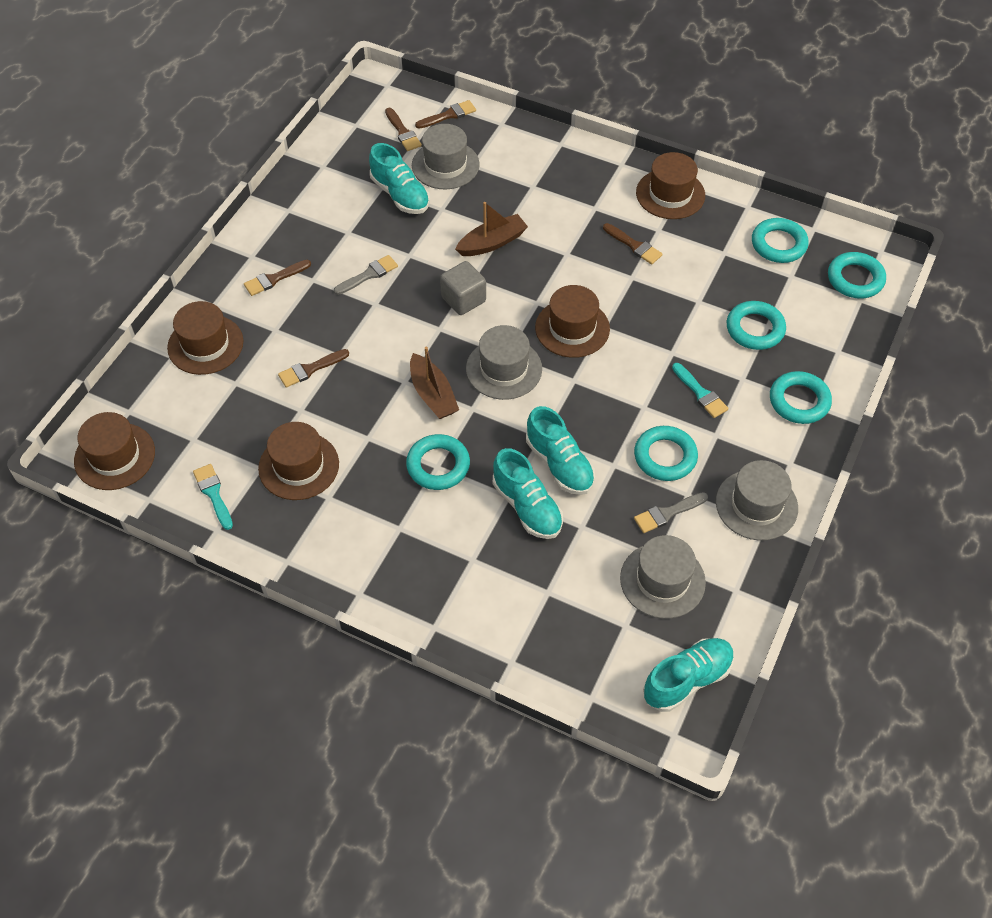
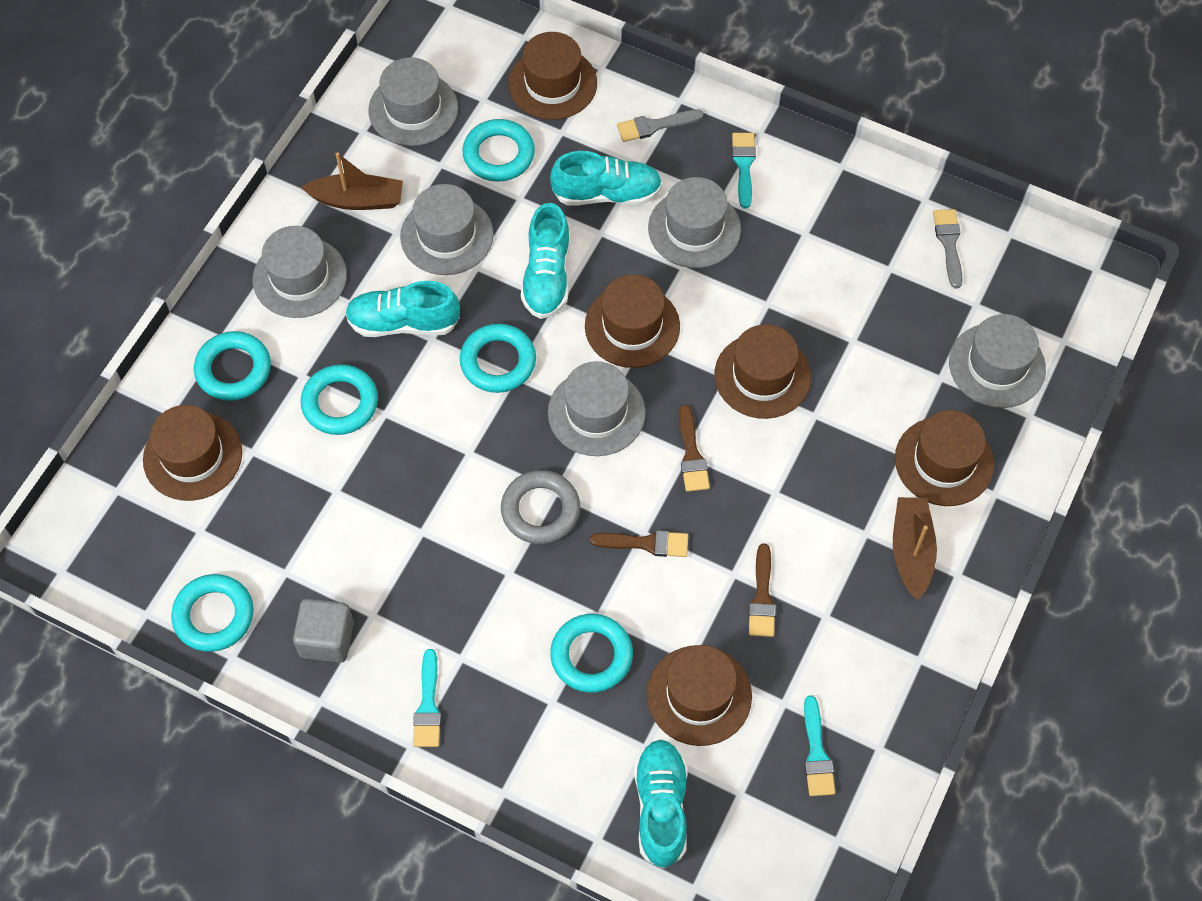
brown brush: 5 -> 3
brown hat: 5 -> 6
grey hat: 4 -> 6
grey ring: 0 -> 1
turquoise brush: 2 -> 3

